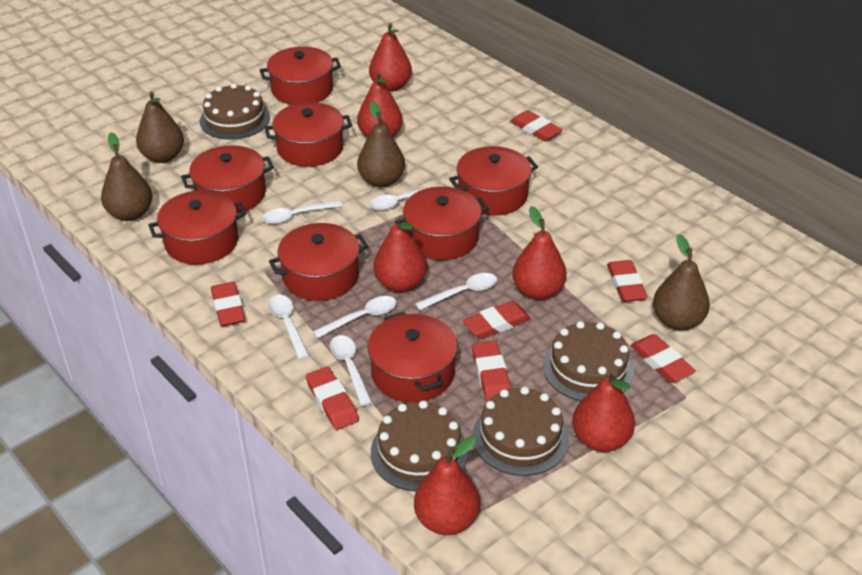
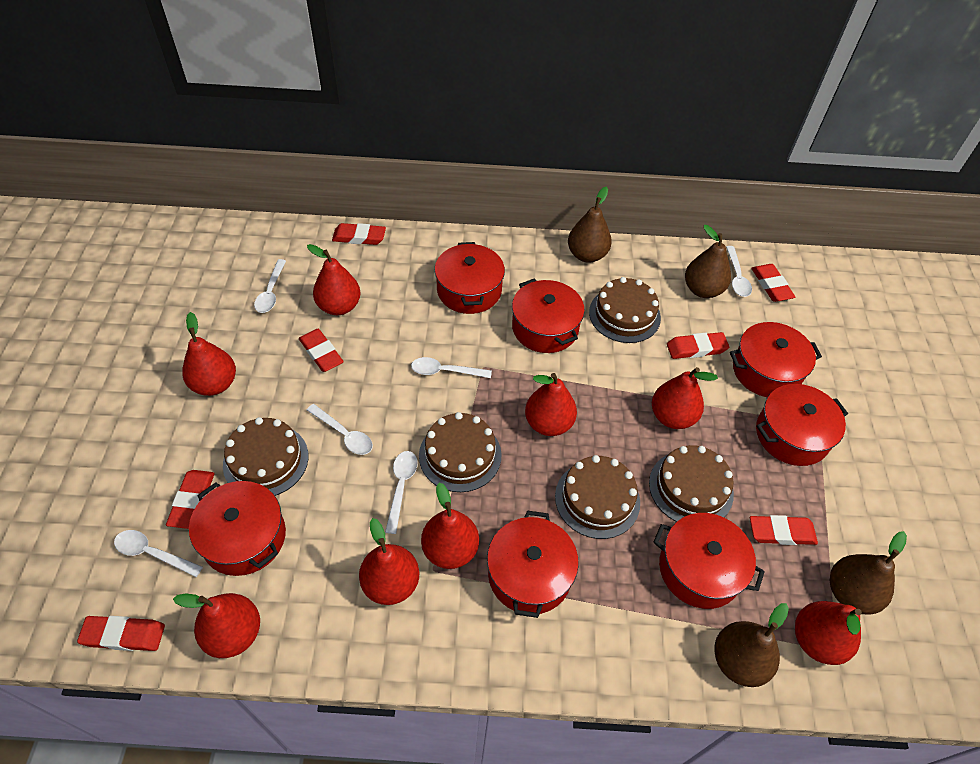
brown cake: 4 -> 5
red pear: 6 -> 8
red pot: 8 -> 7

